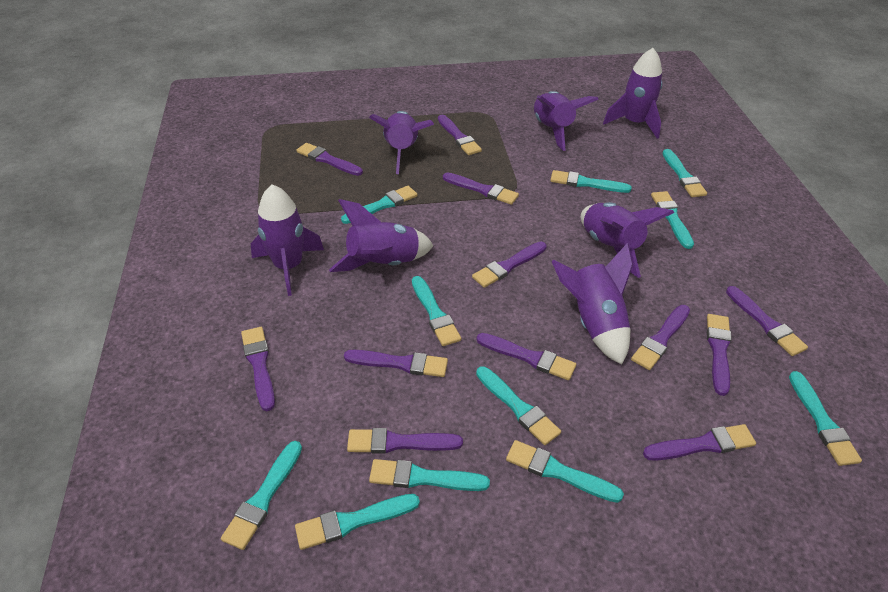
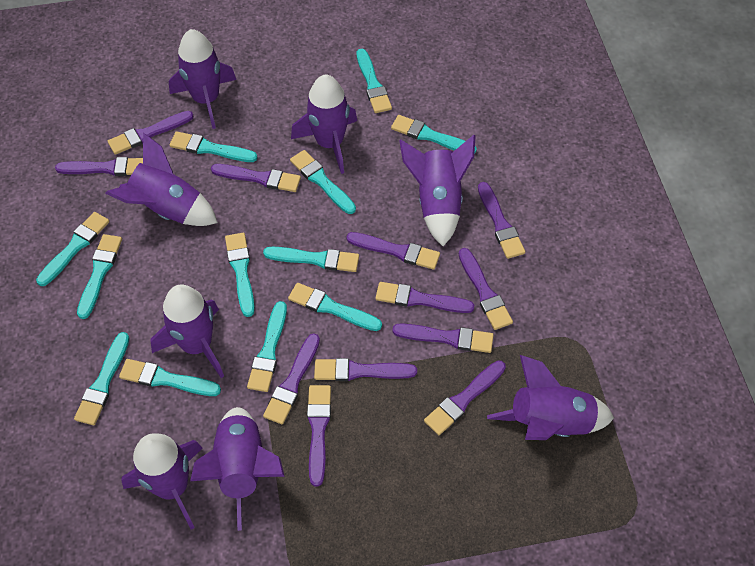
purple rocket: 7 -> 8
turquoise brush: 11 -> 12

